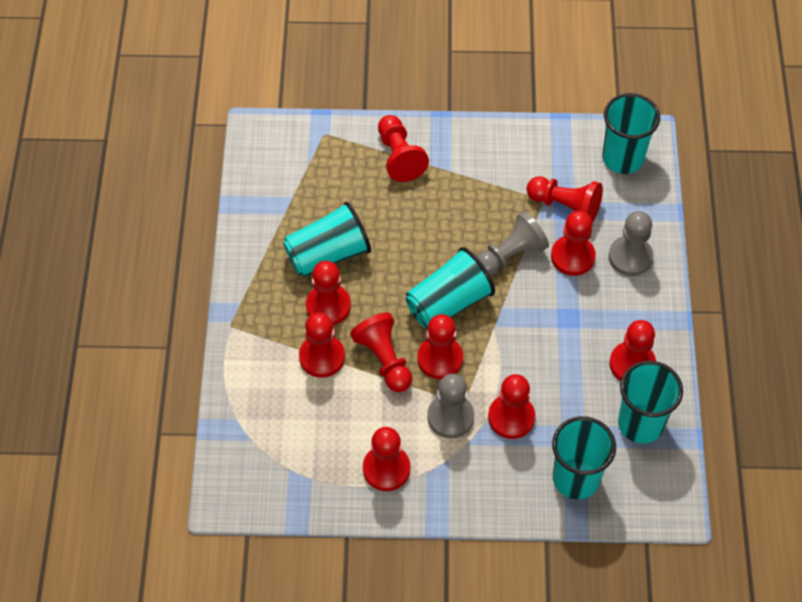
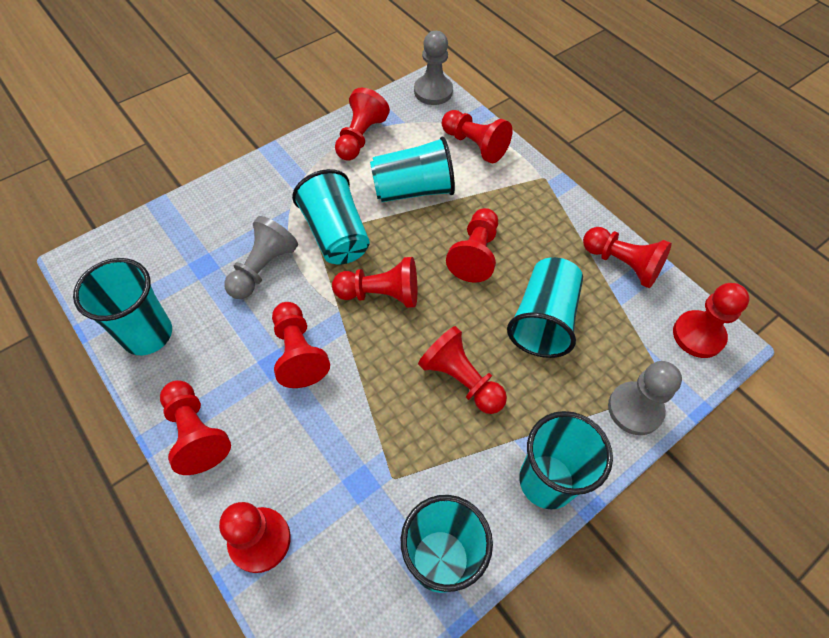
turquoise cup: 5 -> 6

